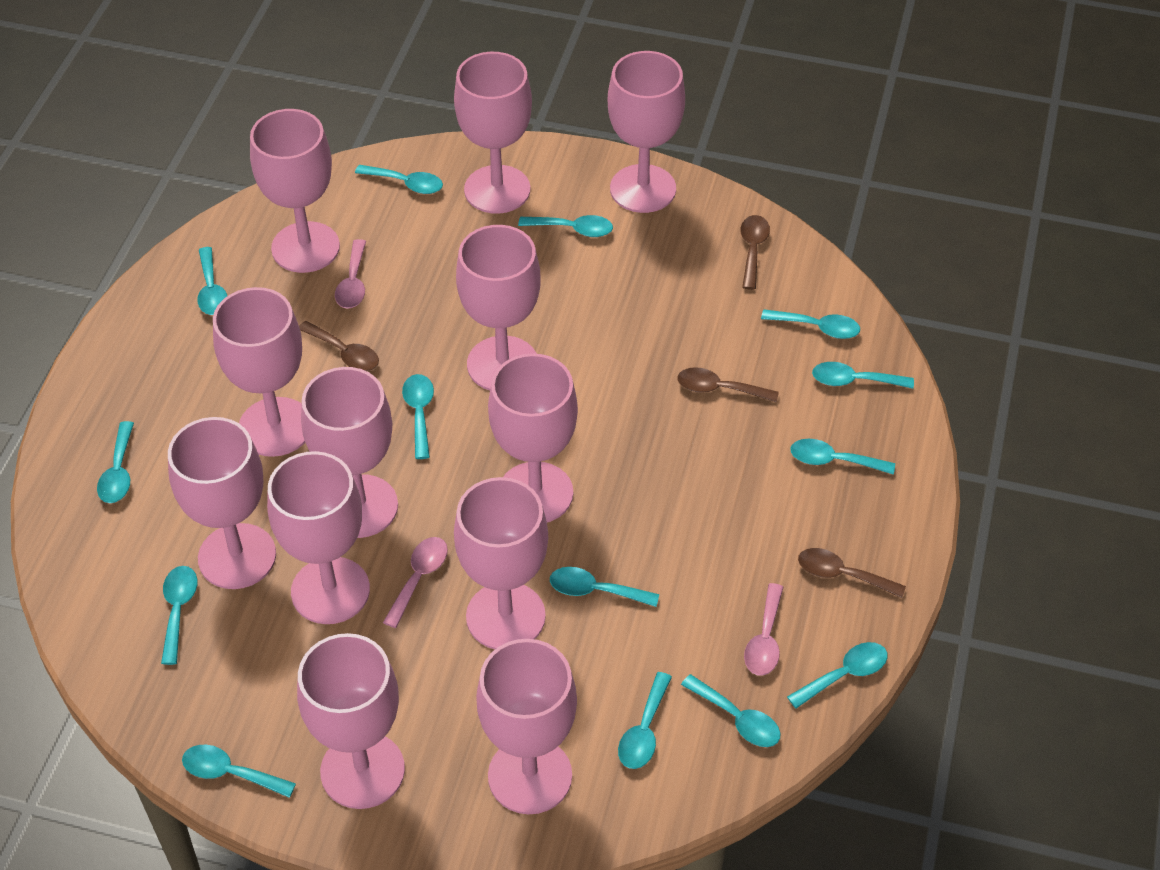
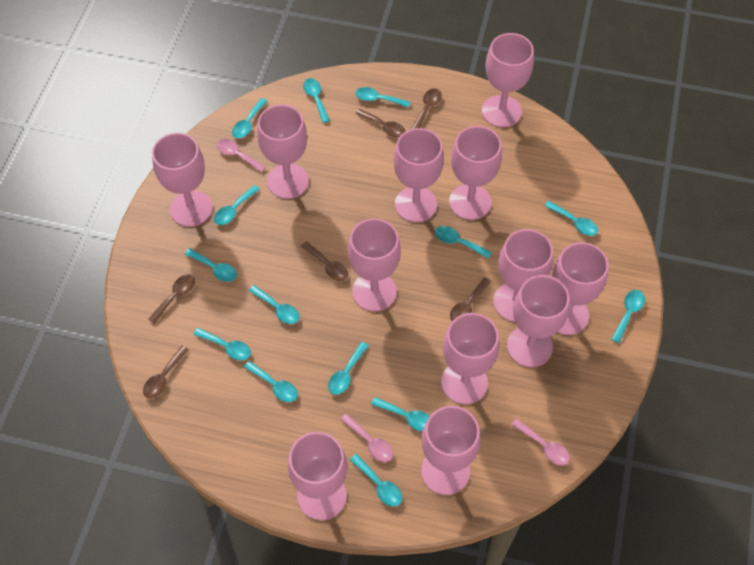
brown spoon: 4 -> 6

